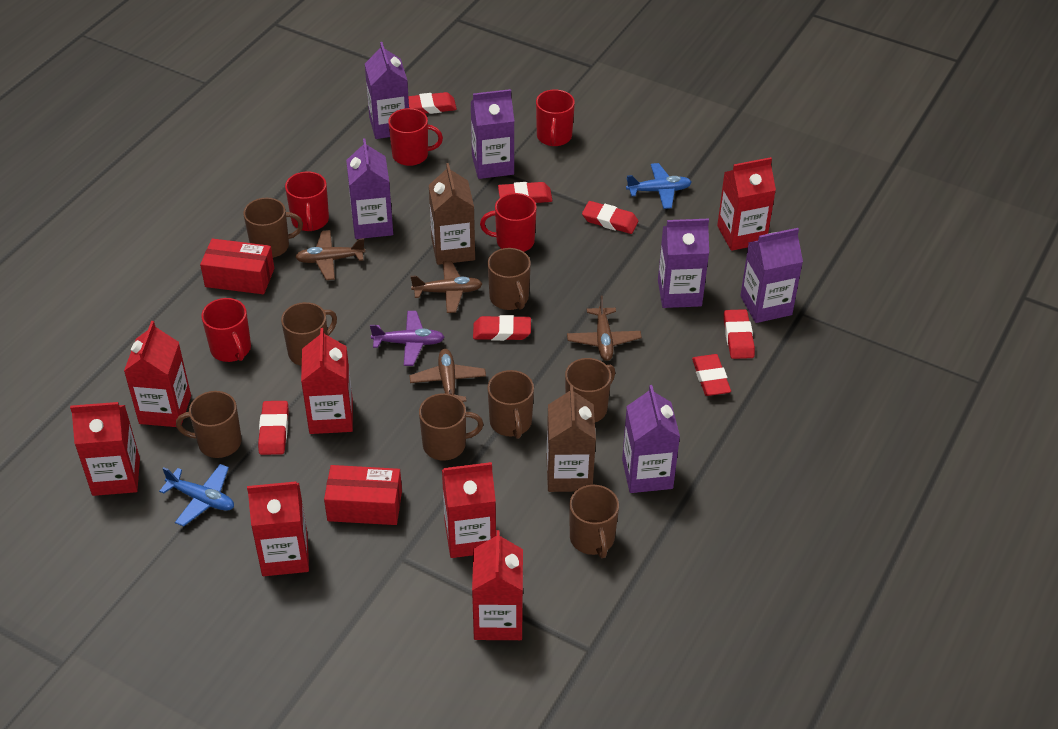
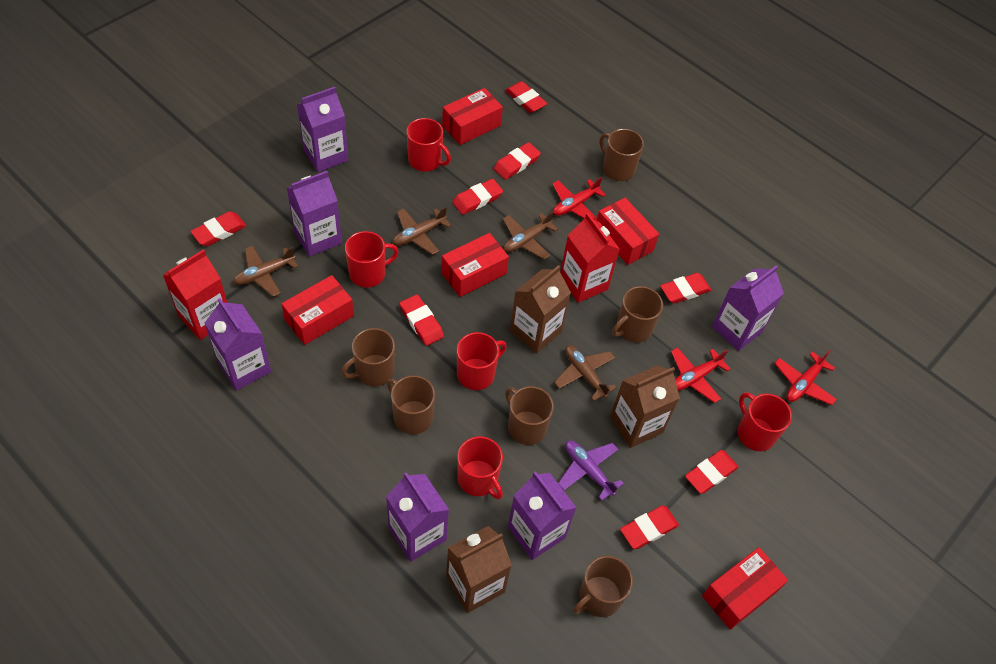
blue plane: 2 -> 0
brown carton: 2 -> 3
brown mug: 8 -> 6
red box: 2 -> 5
red carton: 7 -> 2
red eraser: 7 -> 8
red plane: 0 -> 3

